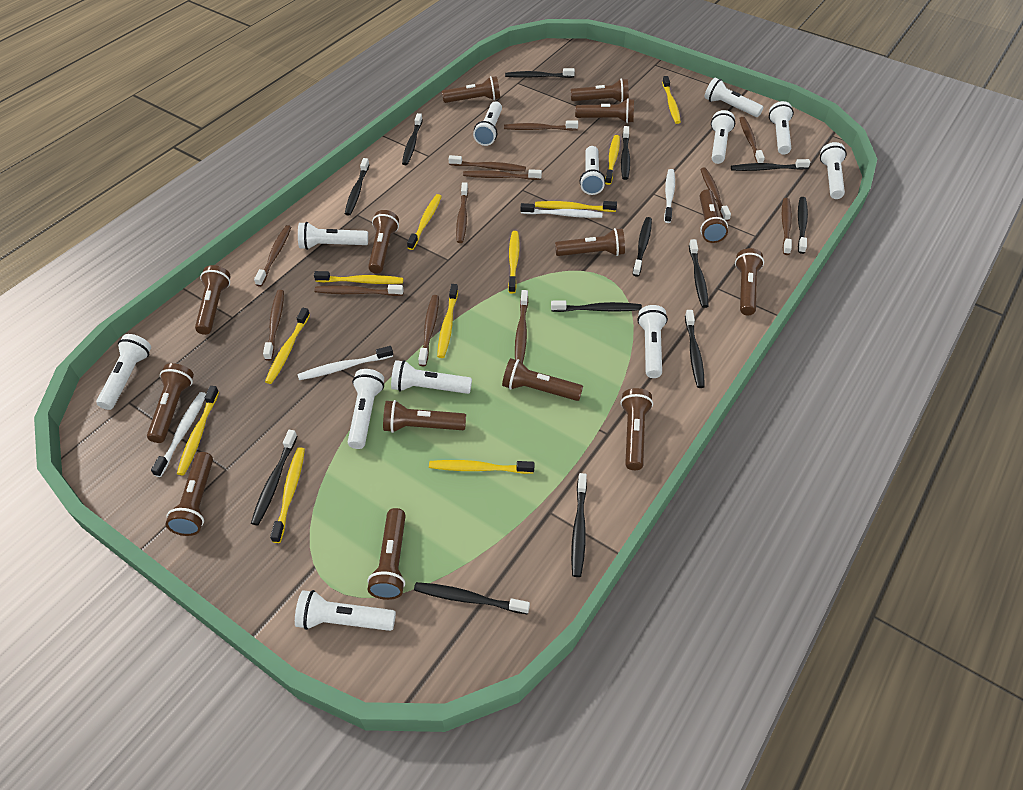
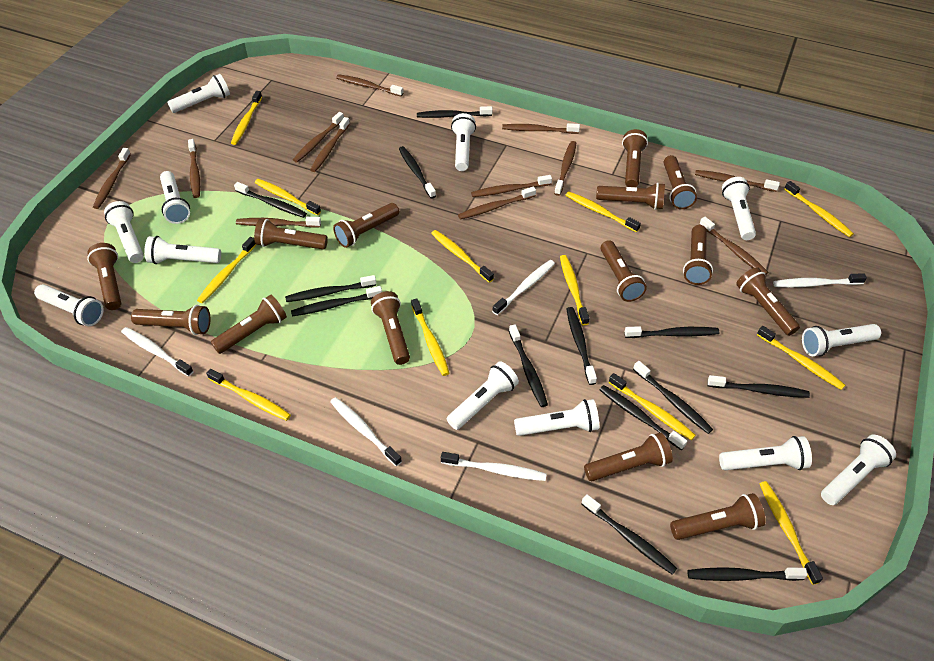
white toothbrush: 4 -> 5
yellow toothbrush: 11 -> 12

